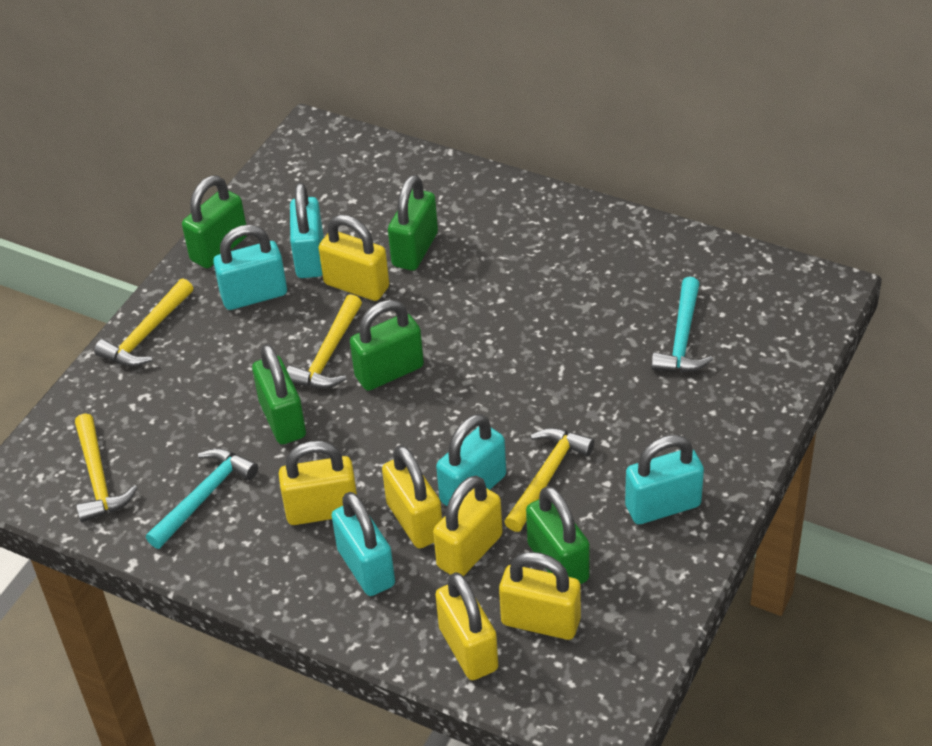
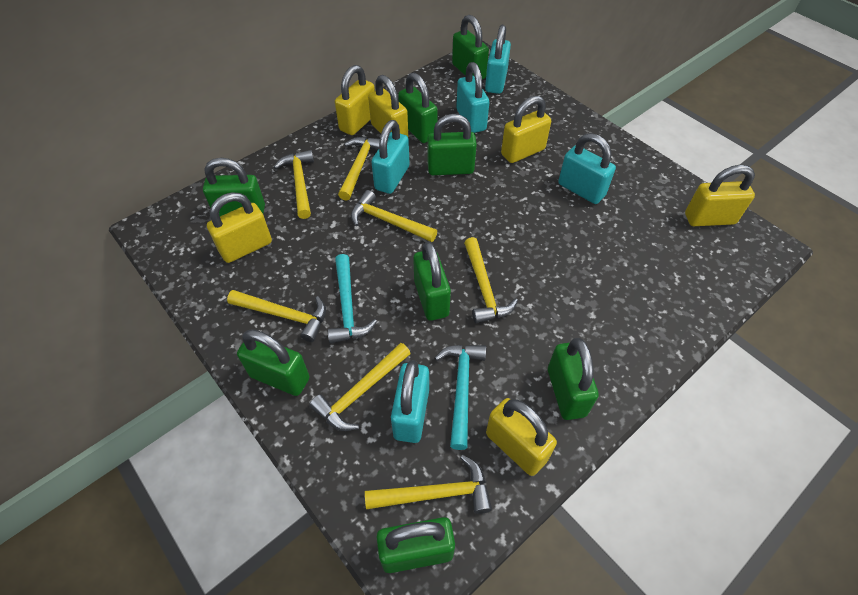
green padlock: 5 -> 8
yellow hammer: 4 -> 7

